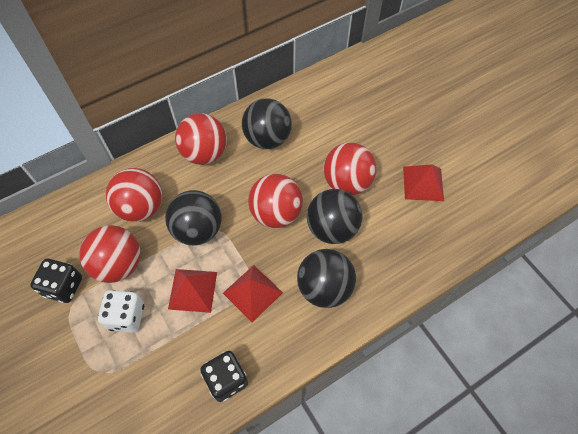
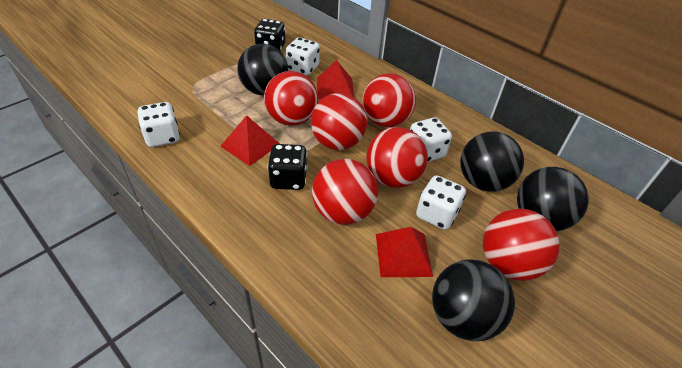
red ball: 5 -> 6
white dice: 1 -> 4

